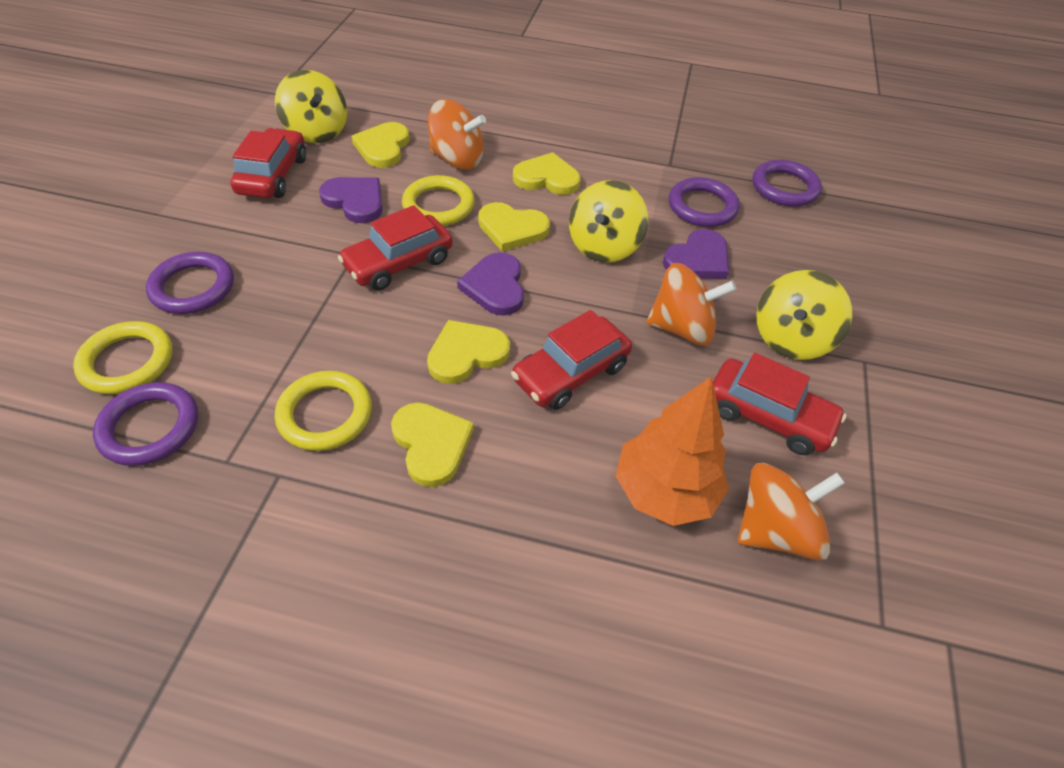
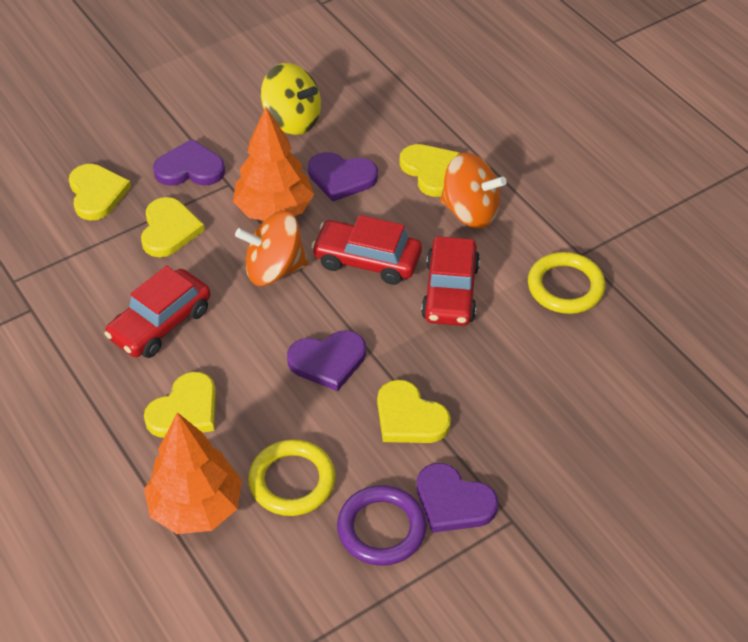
orange spinning top: 3 -> 2
orange tree: 1 -> 2
purple heart: 3 -> 4
purple ring: 4 -> 1
red car: 4 -> 3
yellow ring: 3 -> 2
yellow spinning top: 3 -> 1

